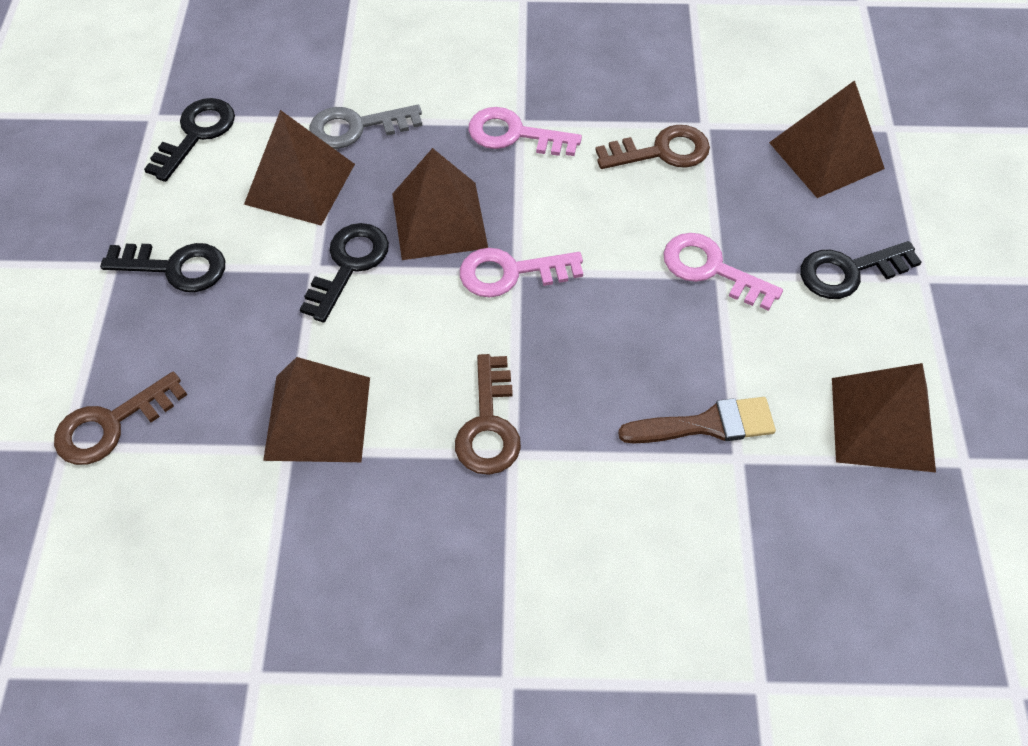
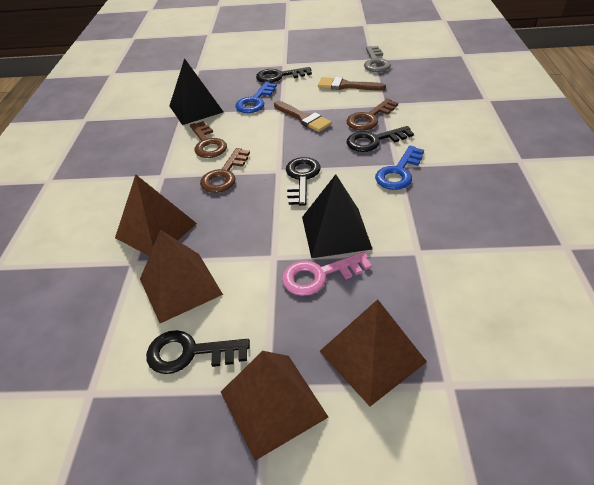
black pyramid: 0 -> 2
blue key: 0 -> 2
brown brush: 1 -> 2
brown pyramid: 5 -> 4
pink key: 3 -> 1

